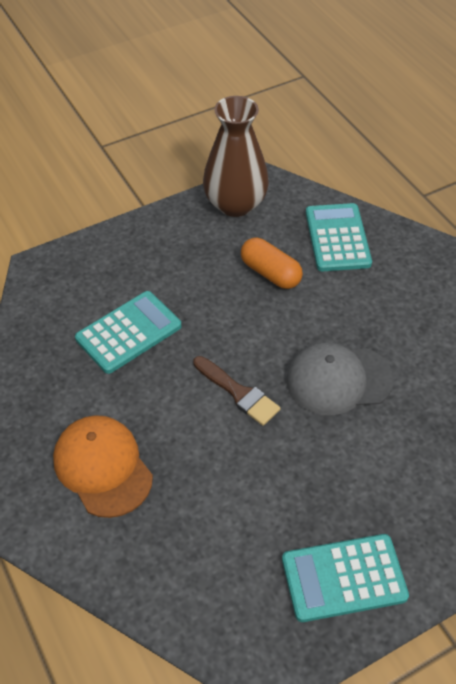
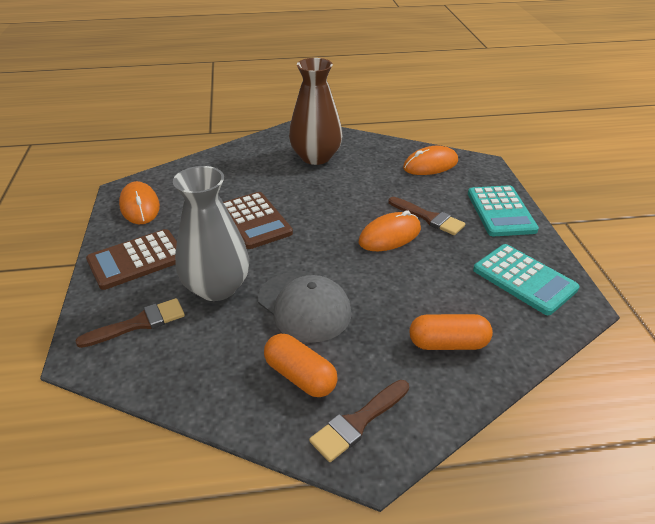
brown brush: 1 -> 3
brown calculator: 0 -> 2
grey vase: 0 -> 1
orange cap: 1 -> 0
orange capsule: 1 -> 2
orange mouse: 0 -> 3
turquoise calculator: 3 -> 2

